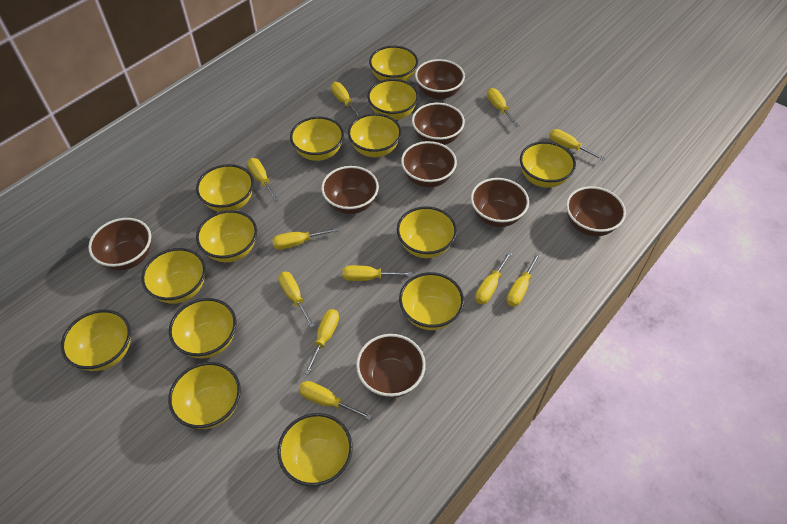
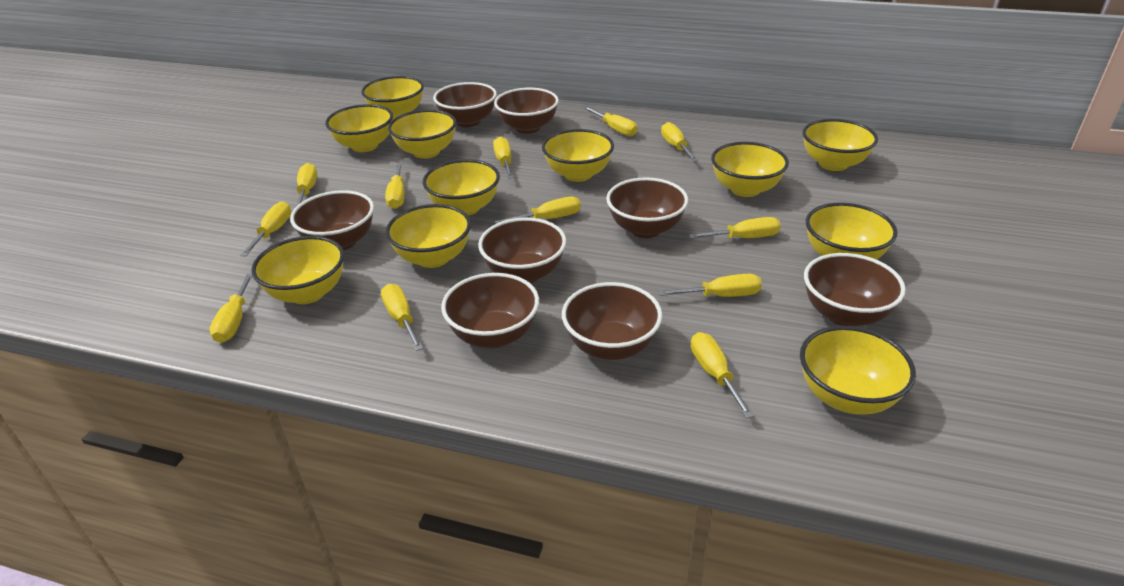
yellow bowl: 14 -> 11
yellow screwdriver: 11 -> 12

